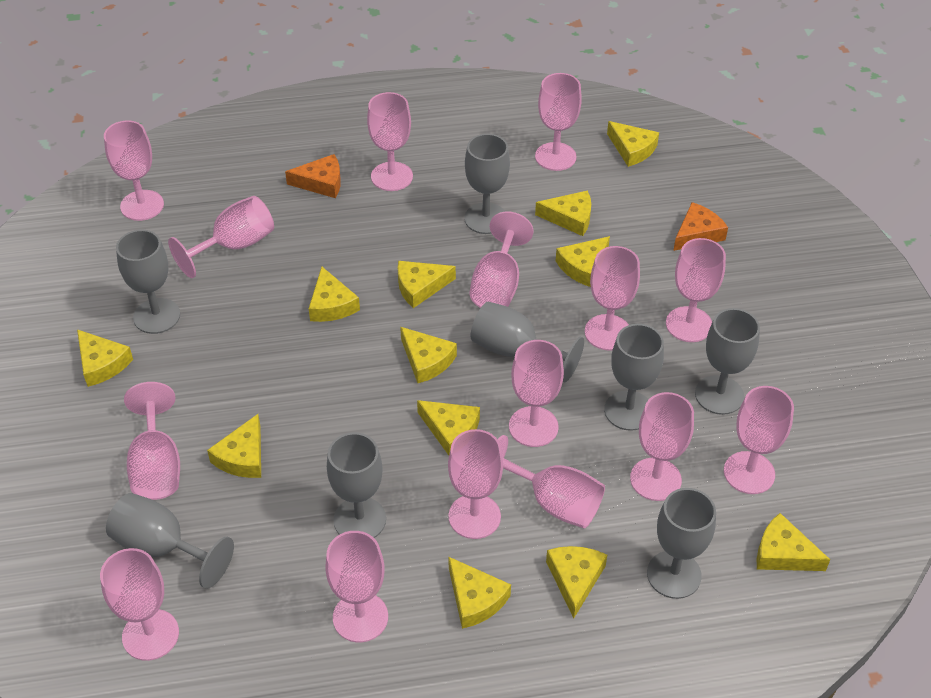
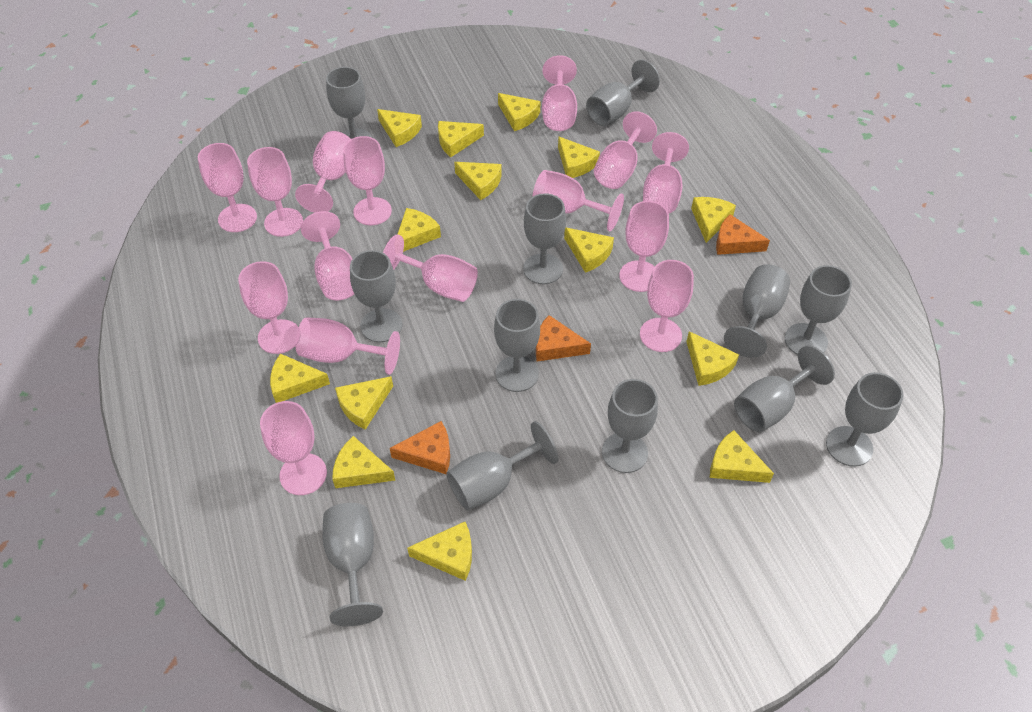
grey goblet: 8 -> 12
orange cheese: 2 -> 3
yellow cheese: 12 -> 14

